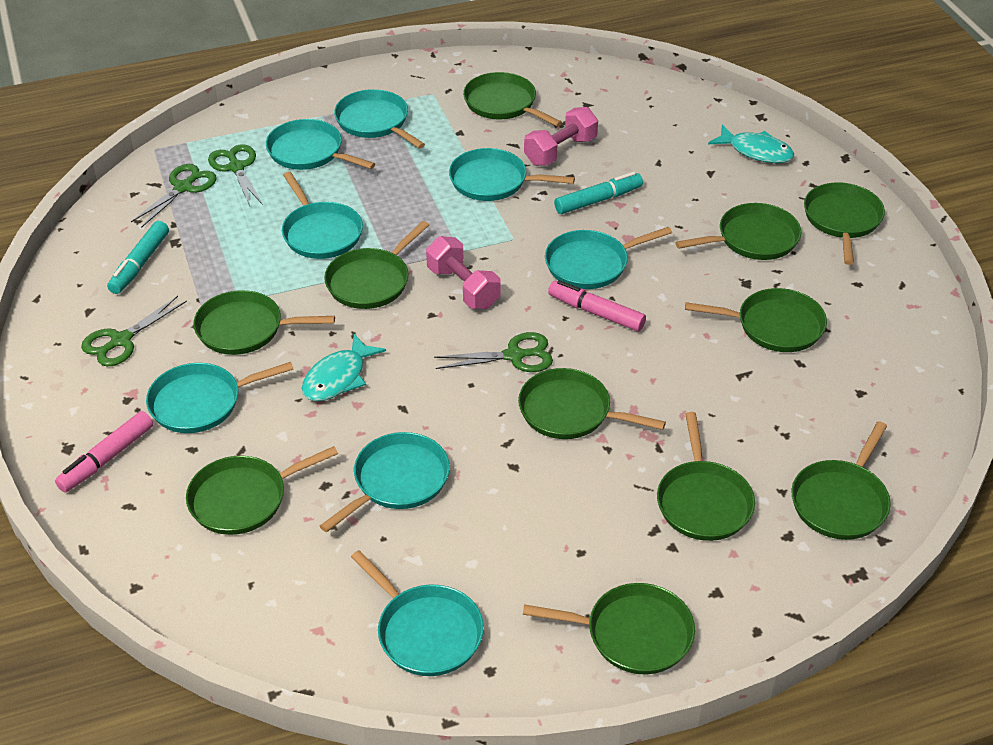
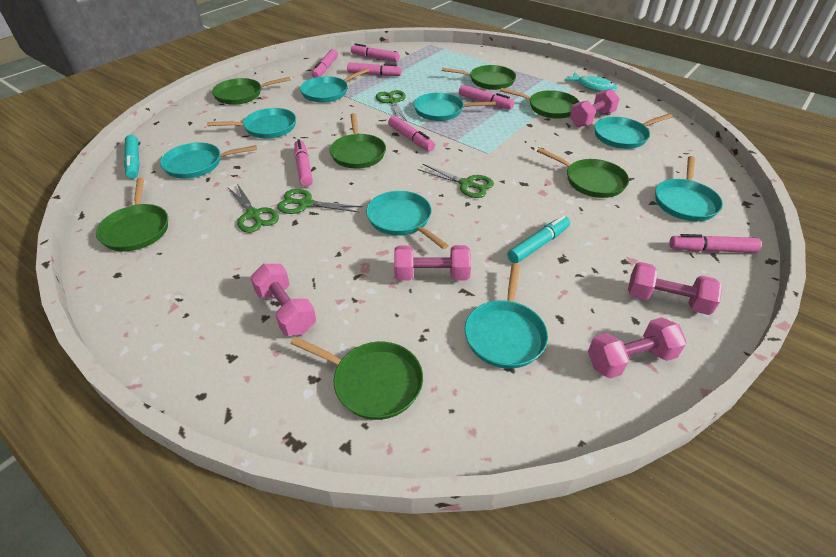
green pan: 11 -> 7
pink dumbbell: 2 -> 5
pink marker: 2 -> 7
turquoise fish: 2 -> 1

